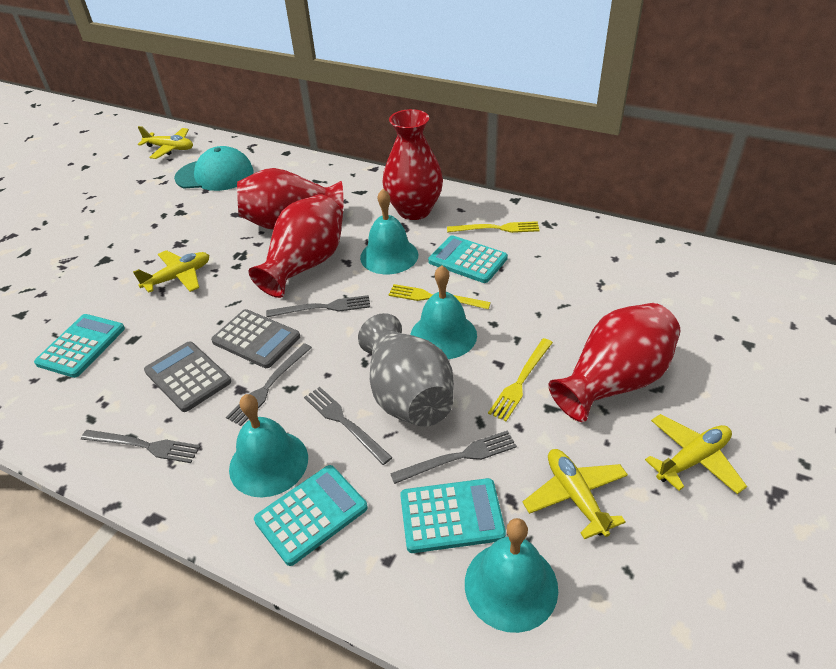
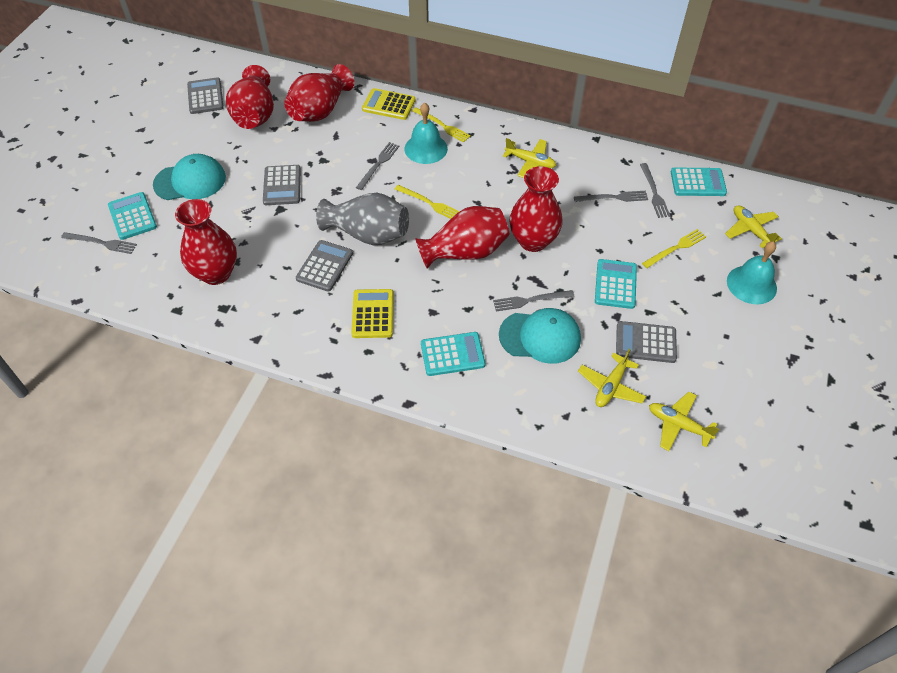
grey calculator: 2 -> 4
red vase: 4 -> 5
turquoise bell: 4 -> 2
turquoise cap: 1 -> 2
yellow calculator: 0 -> 2

